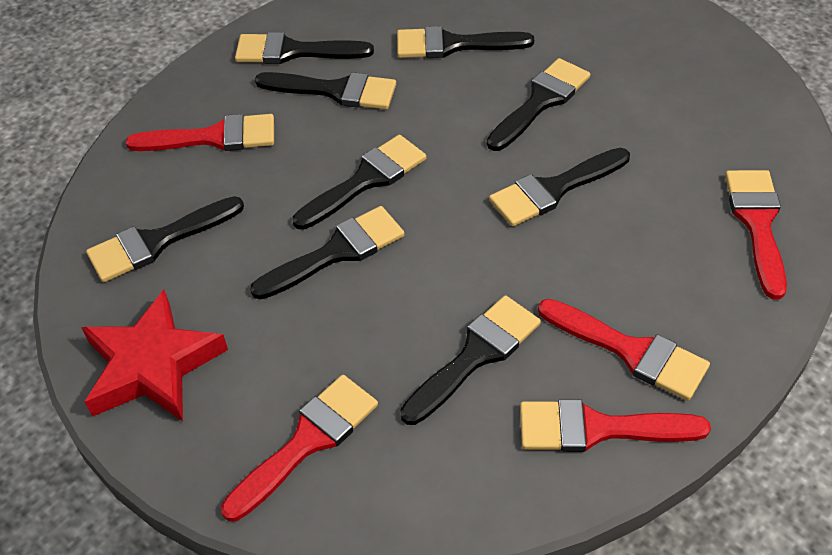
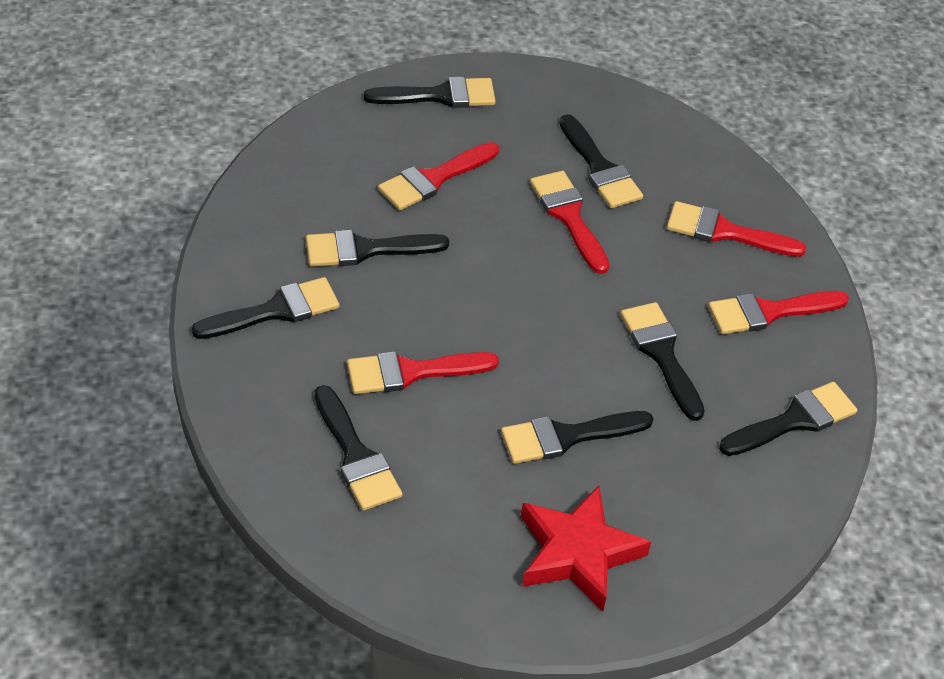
black brush: 9 -> 8

